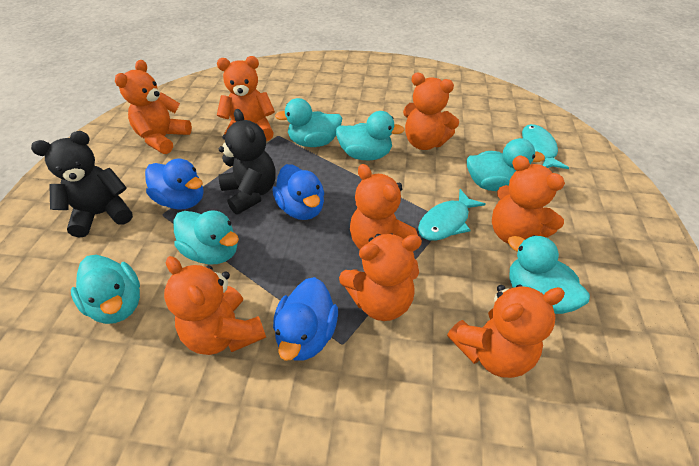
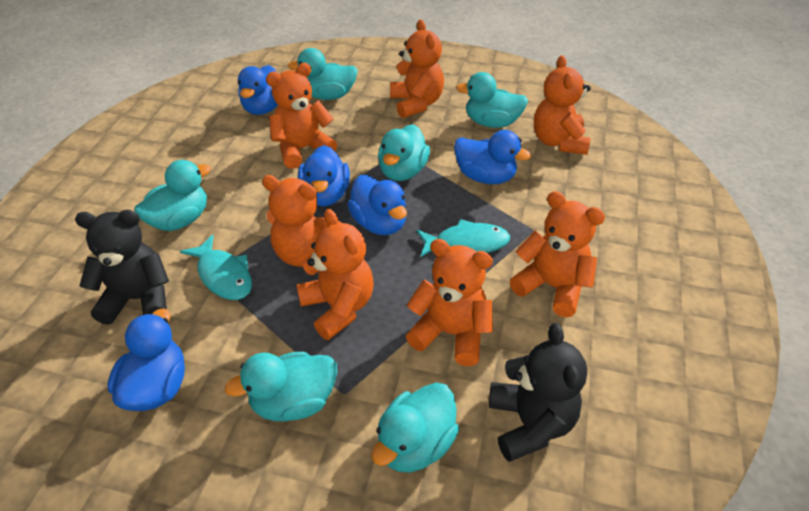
blue duck: 3 -> 5
orange teddy bear: 8 -> 7

